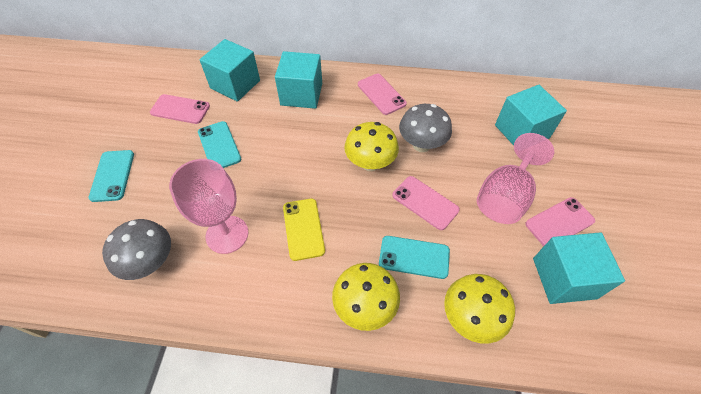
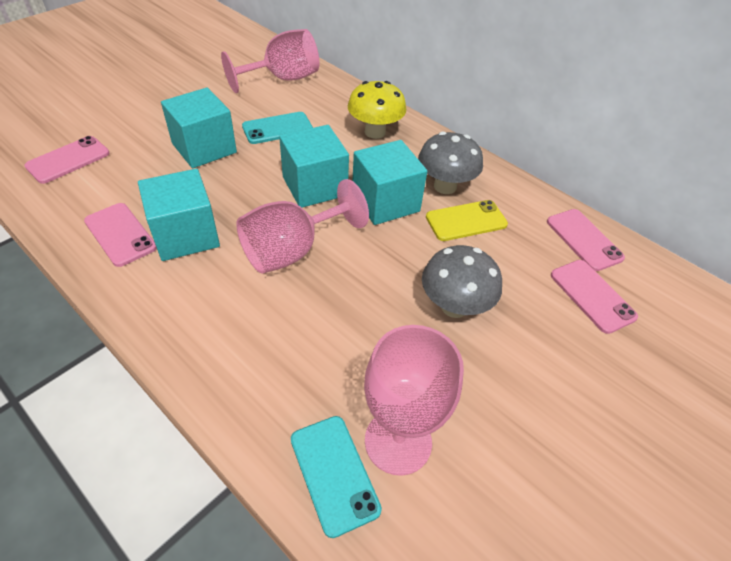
pink goblet: 2 -> 3
turquoise phone: 3 -> 2
yellow mushroom: 3 -> 1

